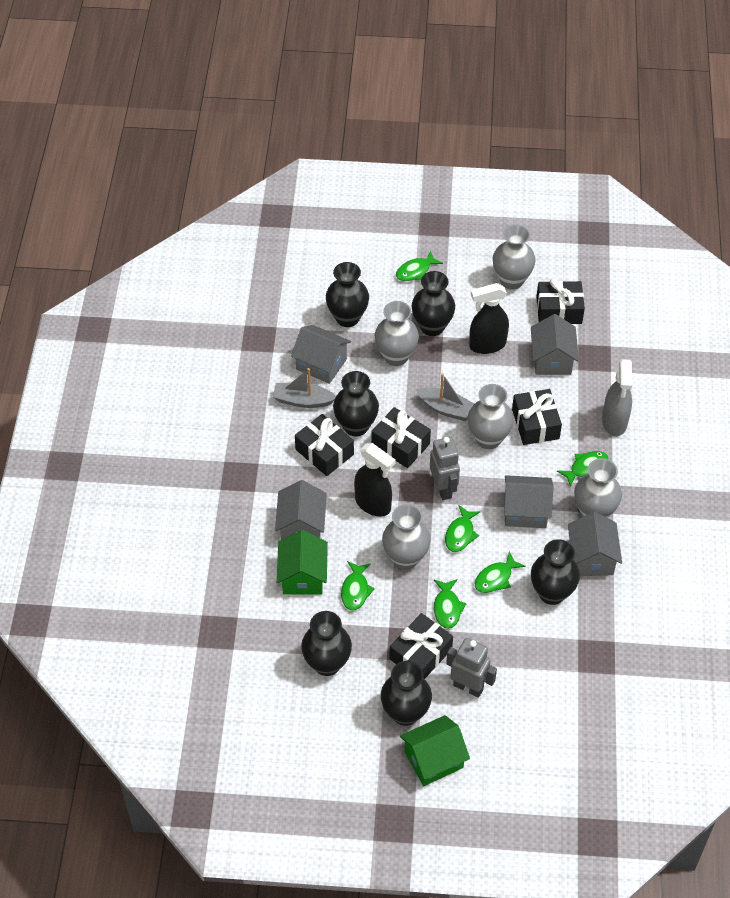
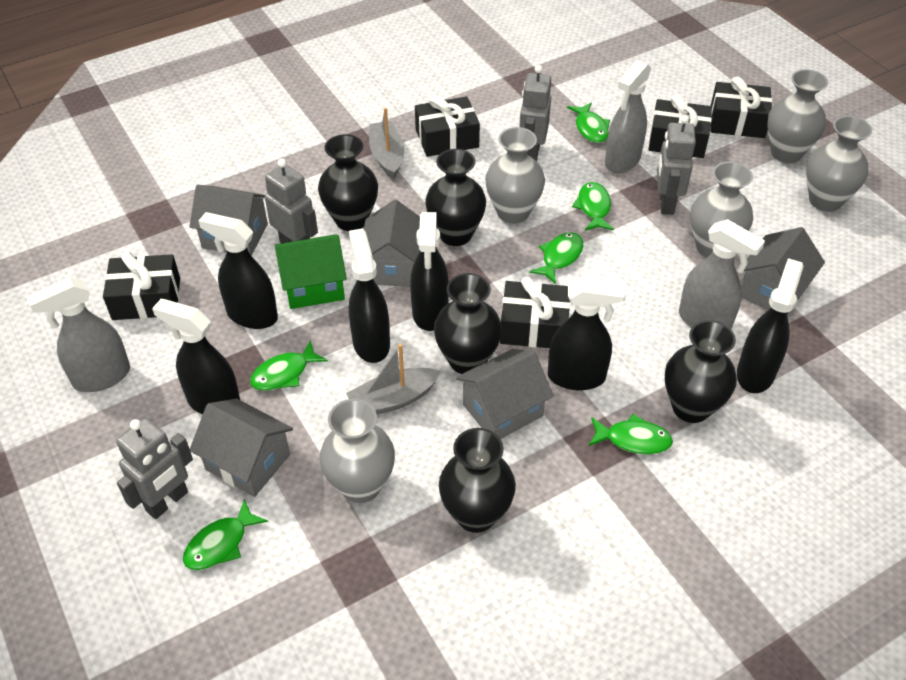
black spray bottle: 2 -> 6
black vase: 6 -> 5
green house: 2 -> 1
grey robot: 2 -> 4
grey spray bottle: 1 -> 3

